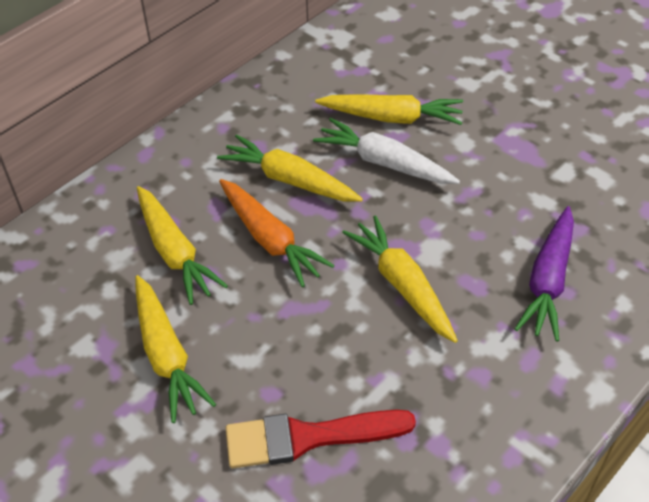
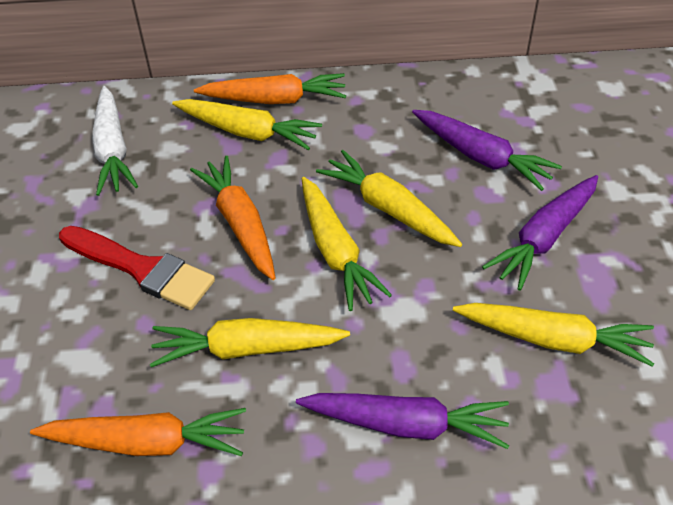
orange carrot: 1 -> 3
purple carrot: 1 -> 3

